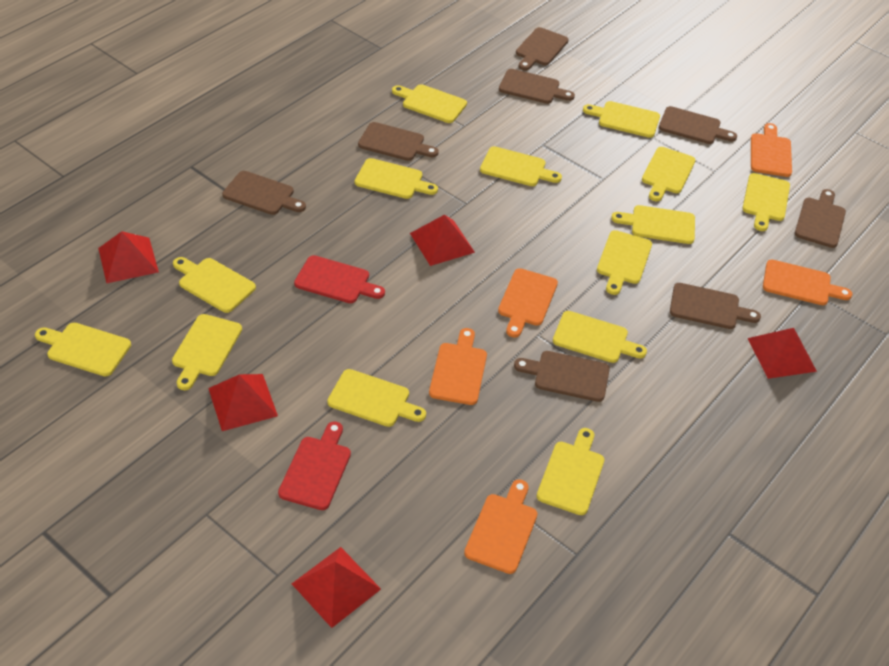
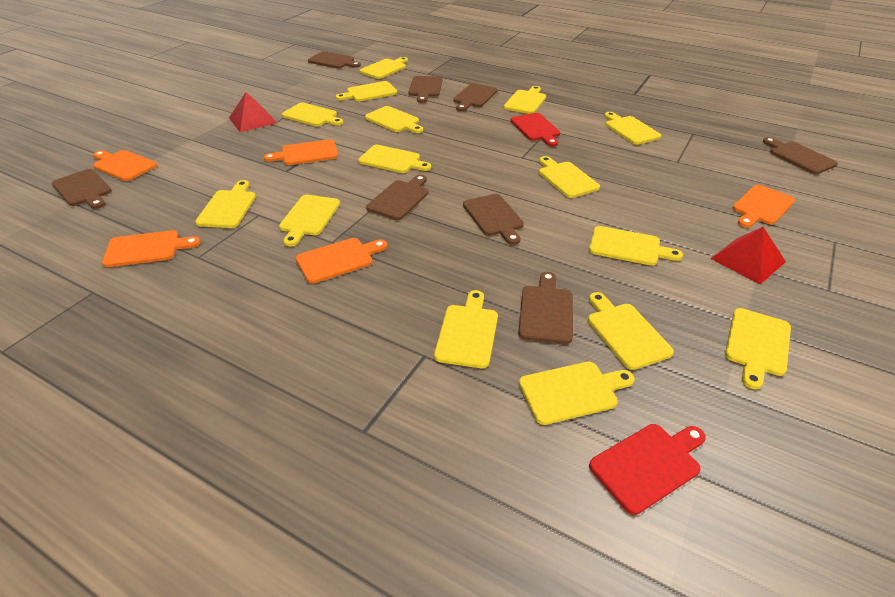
red pyramid: 5 -> 2
yellow cutting board: 14 -> 15

